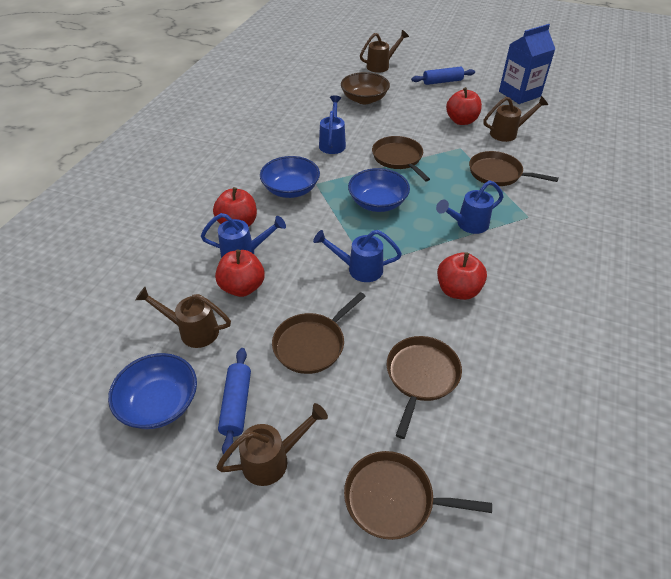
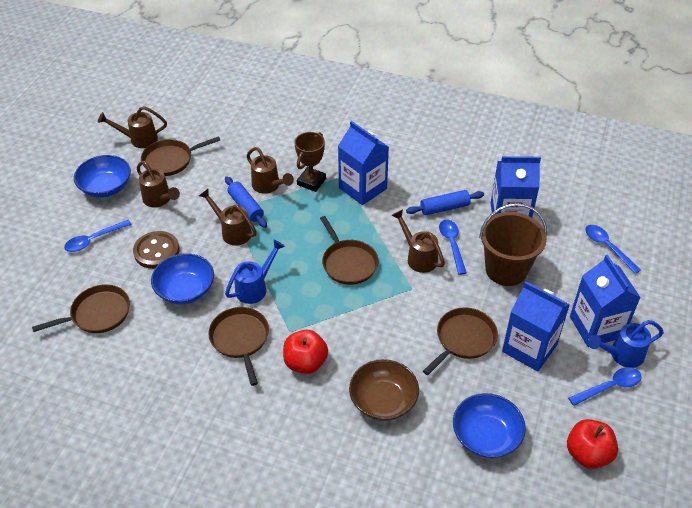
blue carton: 1 -> 4
blue spoon: 0 -> 4
blue watering can: 4 -> 2
brown bucket: 0 -> 1
brown button: 0 -> 1
brown trophy: 0 -> 1
brown watering can: 4 -> 5
red apple: 4 -> 2

